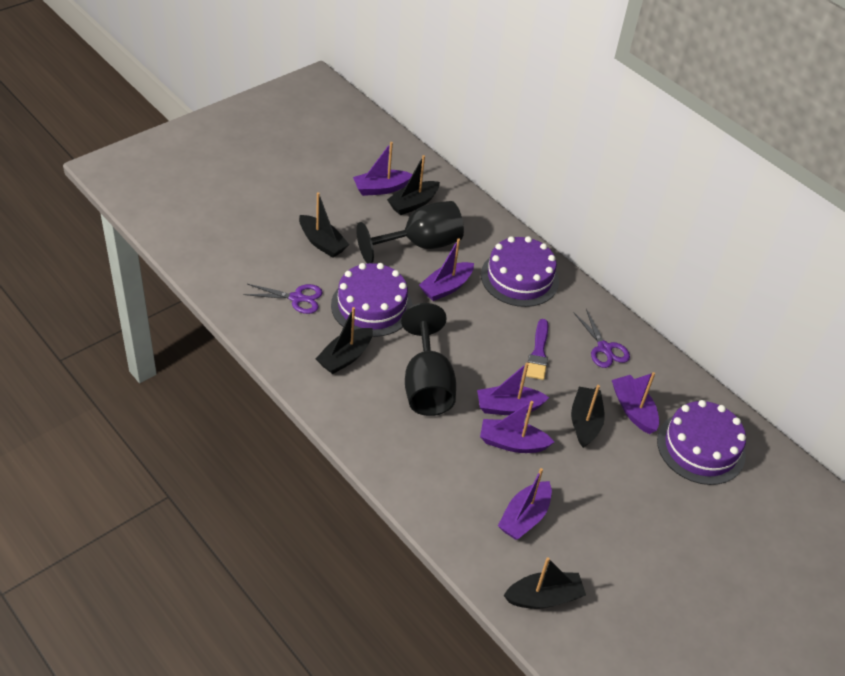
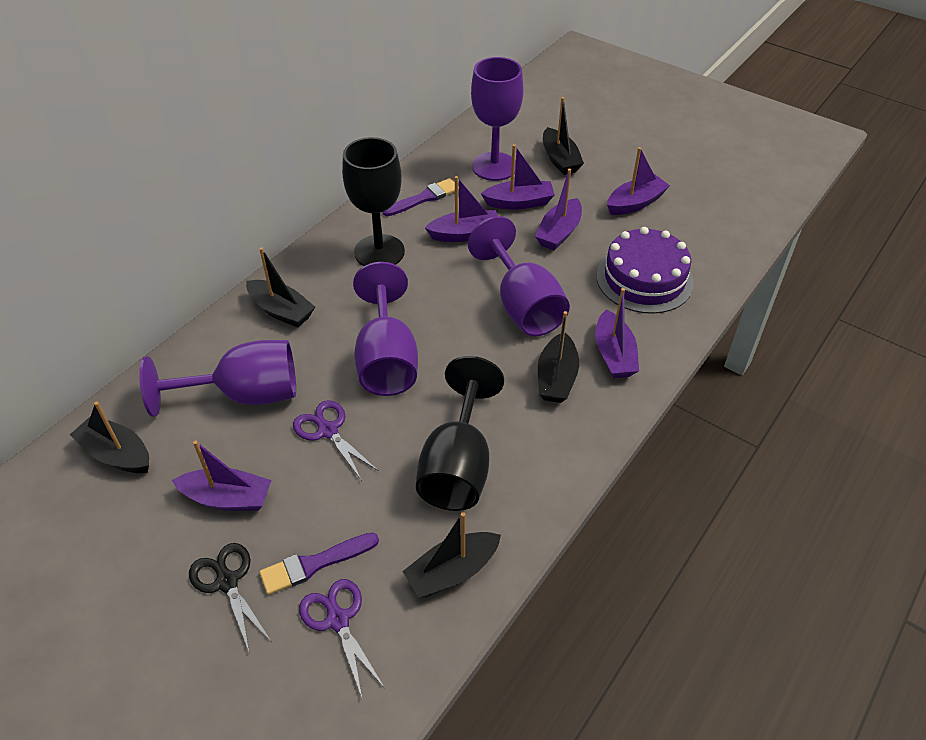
black scissors: 0 -> 1
purple brush: 1 -> 2
purple cake: 3 -> 1
purple goblet: 0 -> 4

